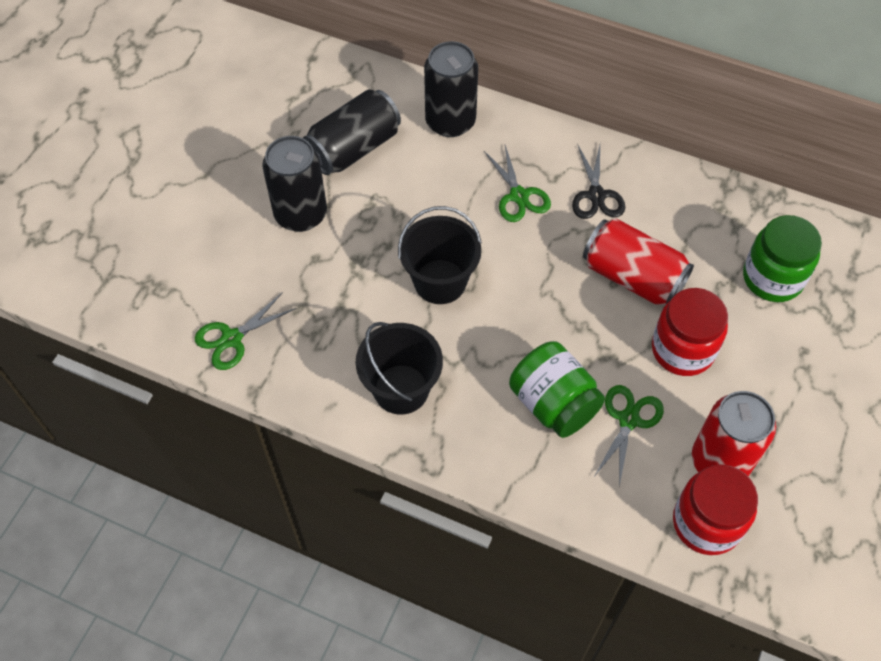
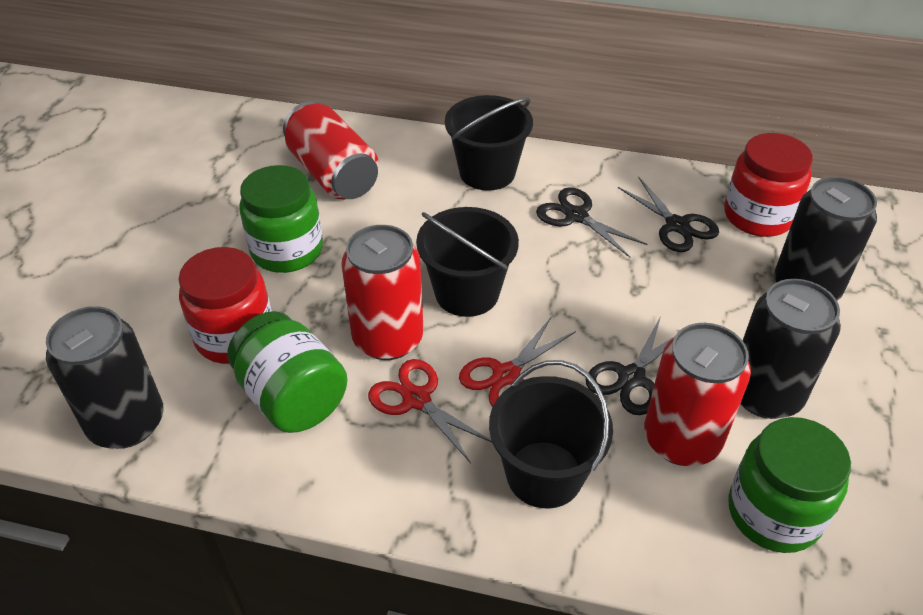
black bucket: 2 -> 3
black scissors: 1 -> 3
green jar: 2 -> 3
green scissors: 3 -> 0
red can: 2 -> 3
red scissors: 0 -> 2

